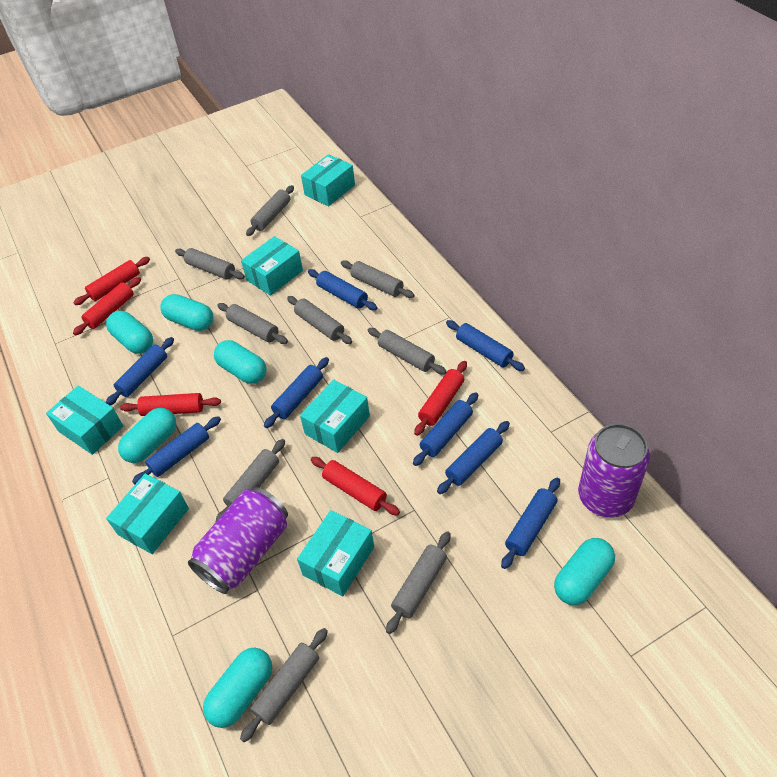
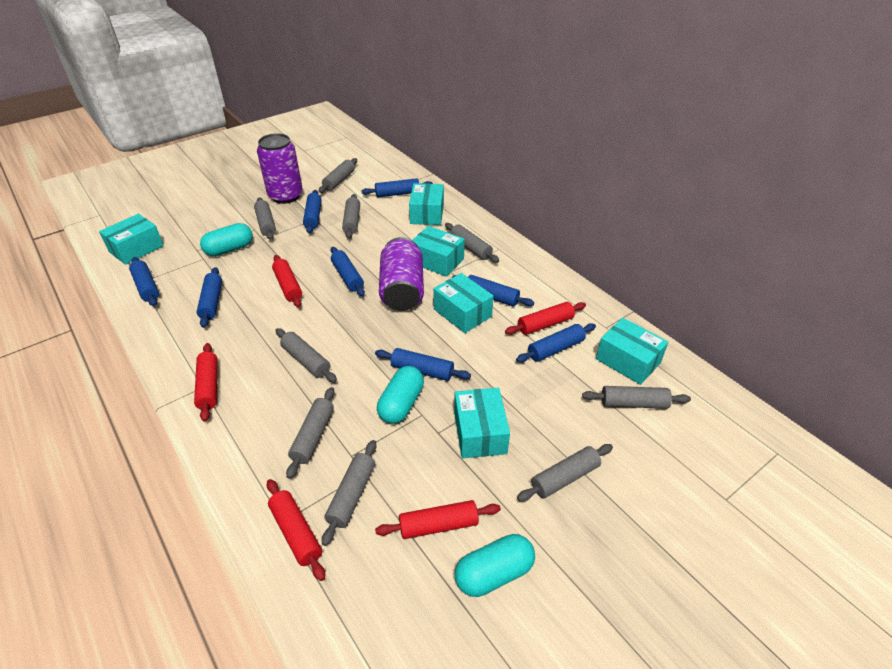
turquoise capsule: 6 -> 3

